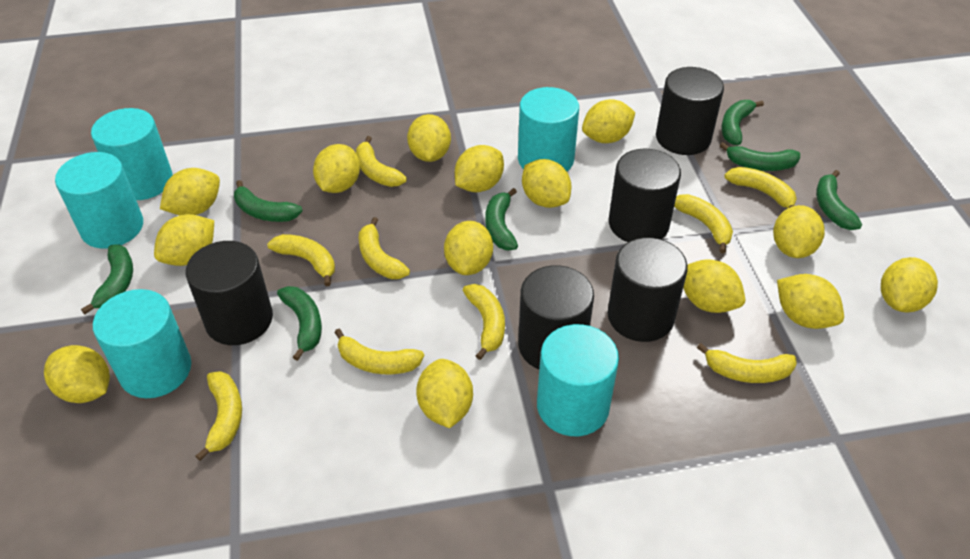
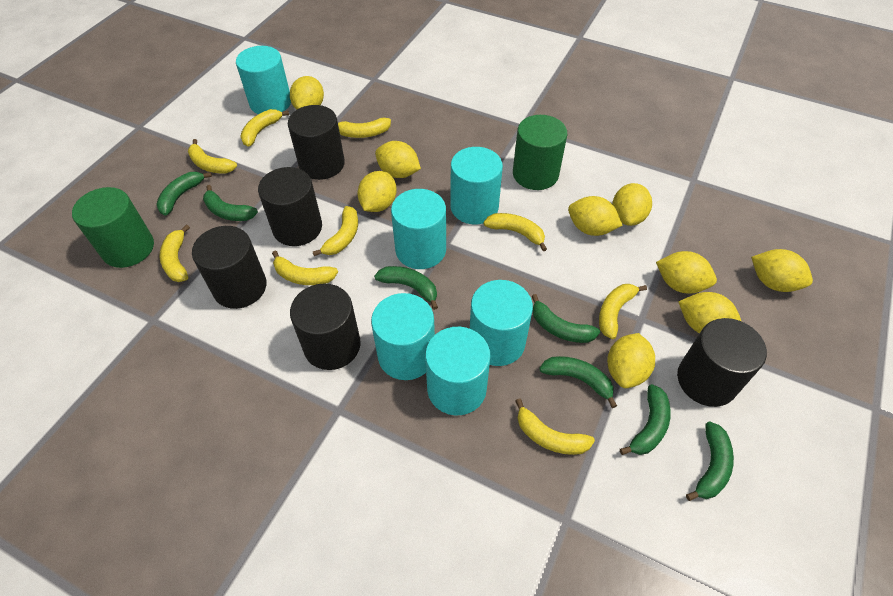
green cylinder: 0 -> 2
turquoise cylinder: 5 -> 6
yellow lemon: 14 -> 9

